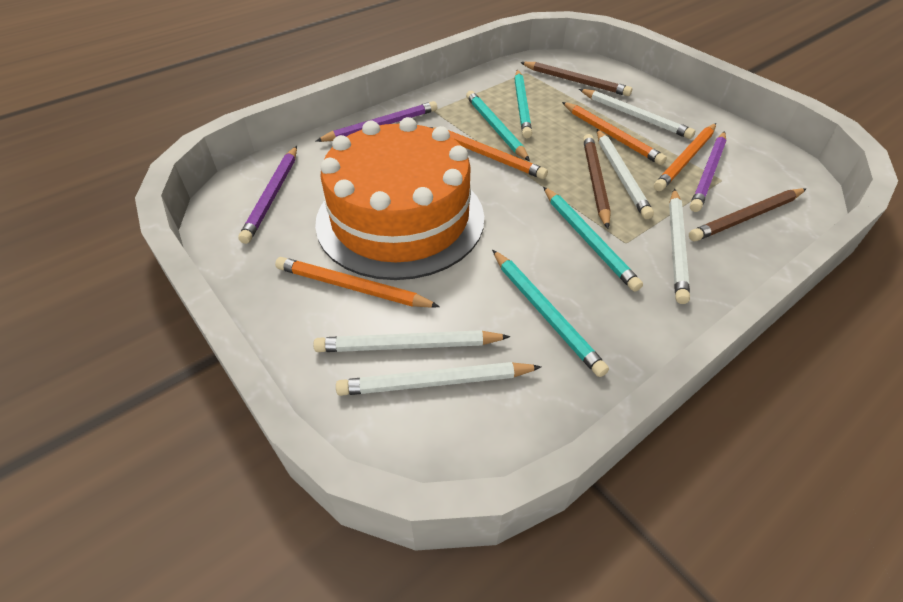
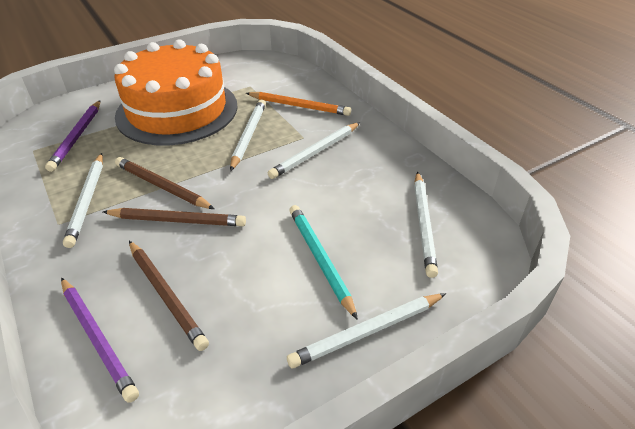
orange pencil: 4 -> 1
purple pencil: 3 -> 2
turquoise pencil: 4 -> 1

